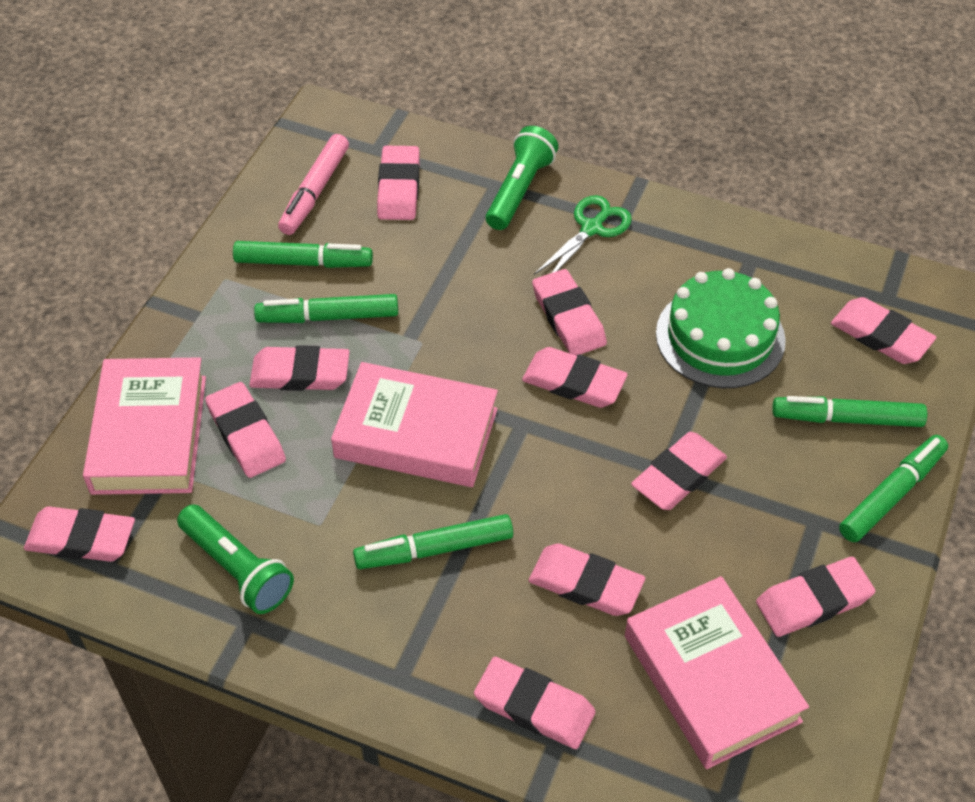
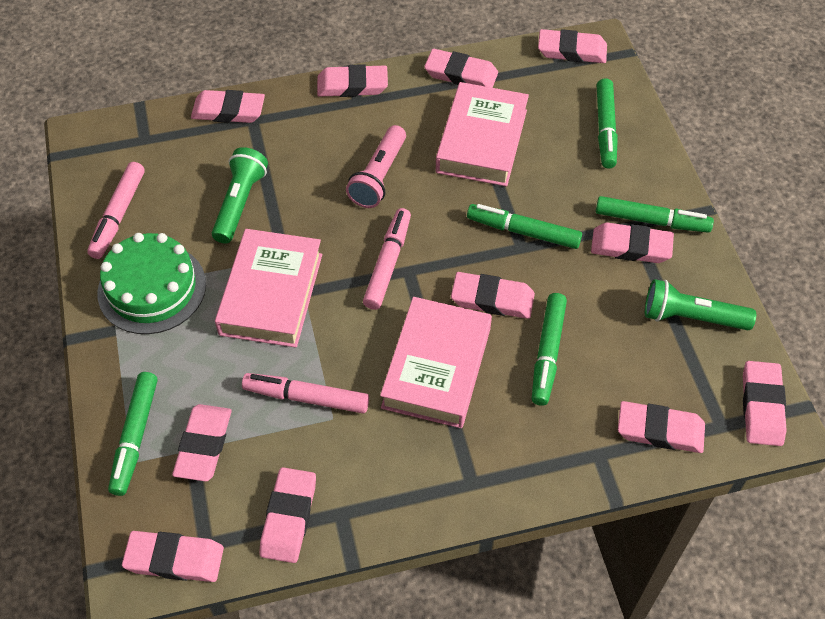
green scissors: 1 -> 0
pink flashlight: 0 -> 1
pink marker: 1 -> 3

